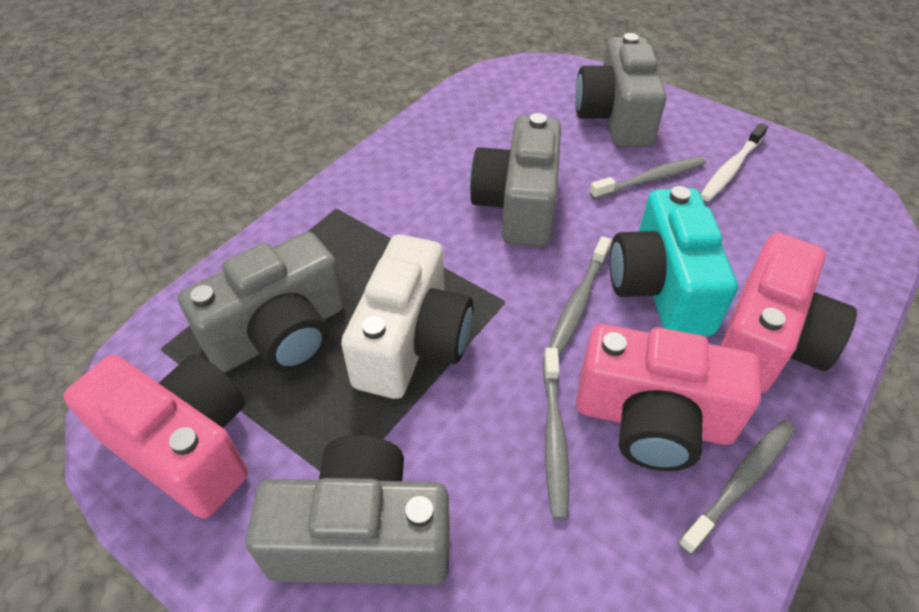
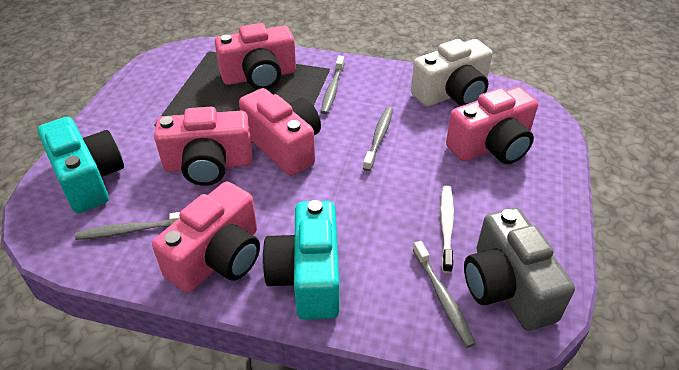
grey camera: 4 -> 1
pink camera: 3 -> 5
turquoise camera: 1 -> 2

